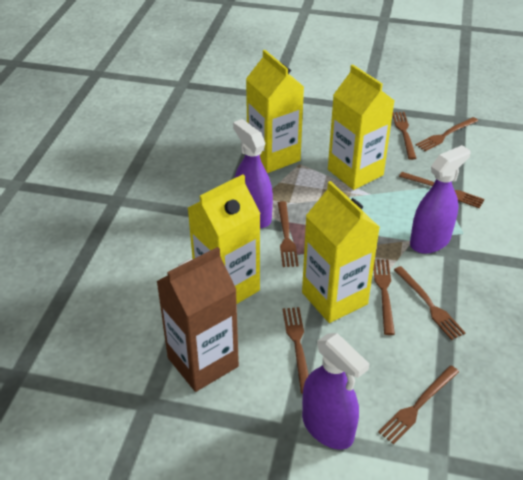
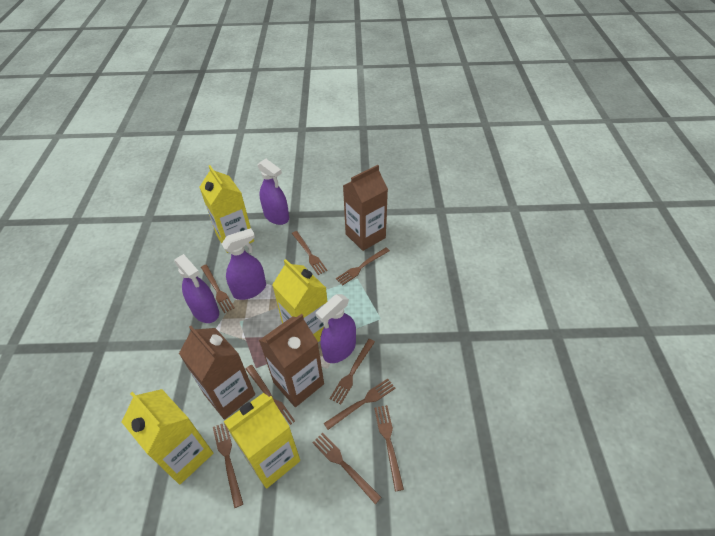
brown carton: 1 -> 3
brown fork: 8 -> 9
purple spray bottle: 3 -> 4

